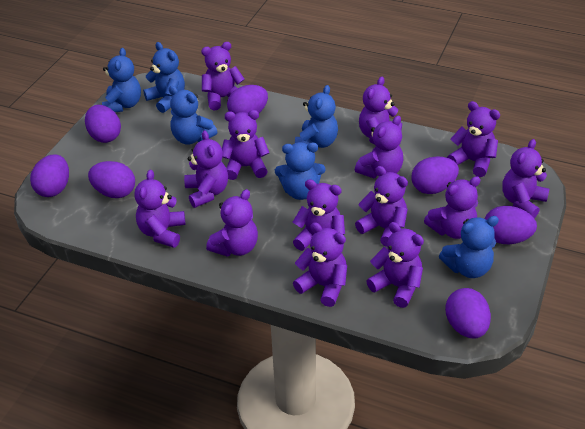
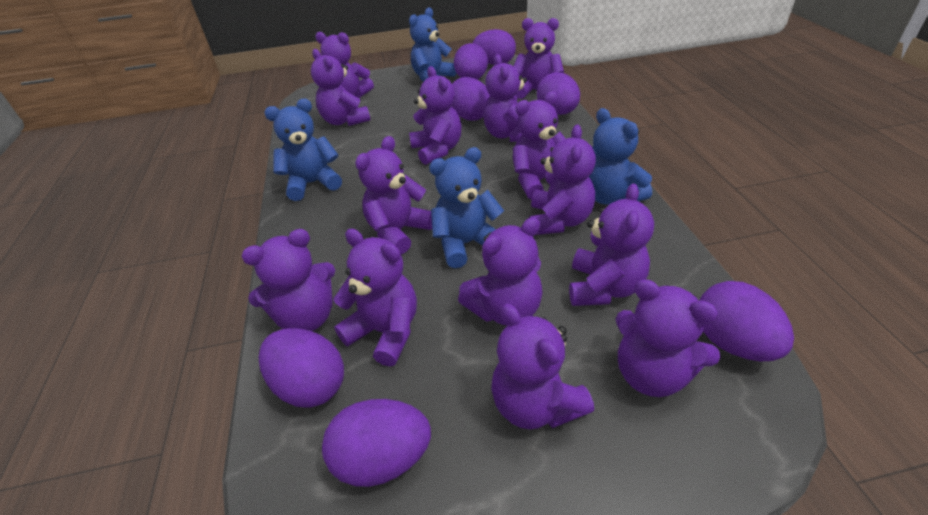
blue teddy bear: 6 -> 4

